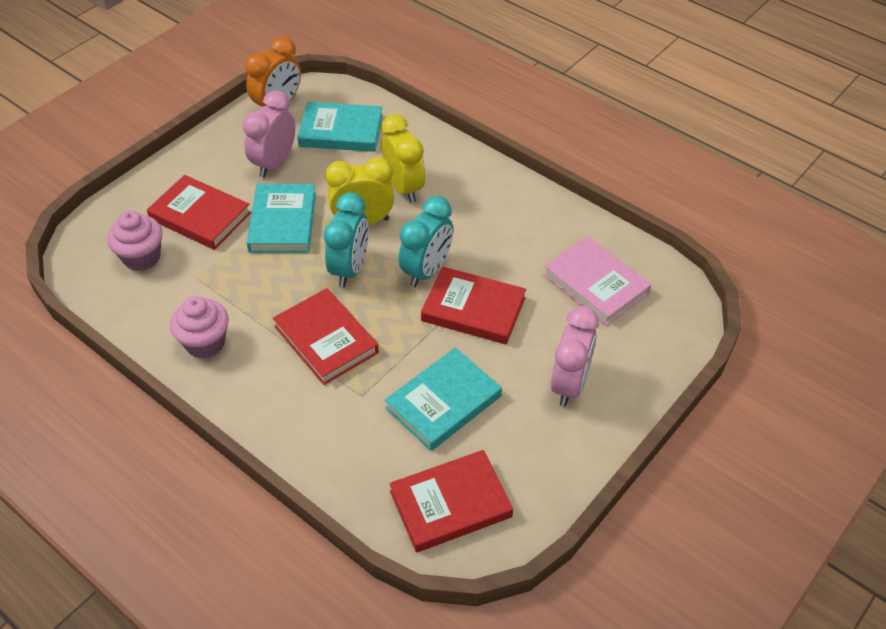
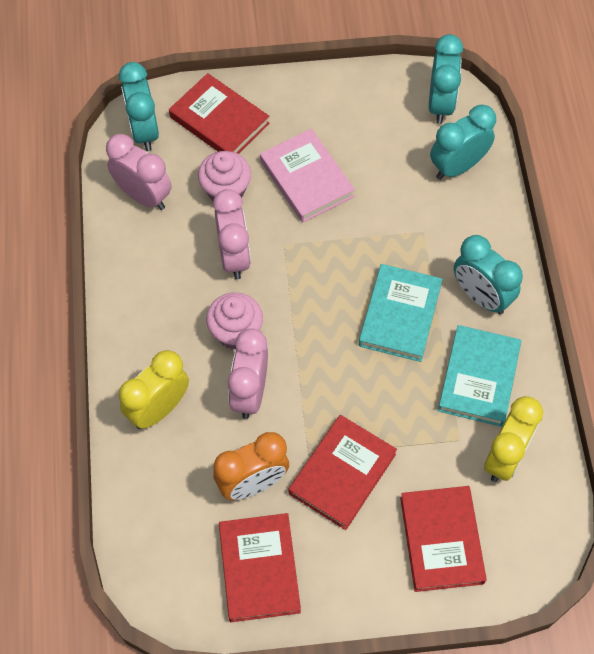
pink clock: 2 -> 3
turquoise book: 3 -> 2
turquoise clock: 2 -> 4

